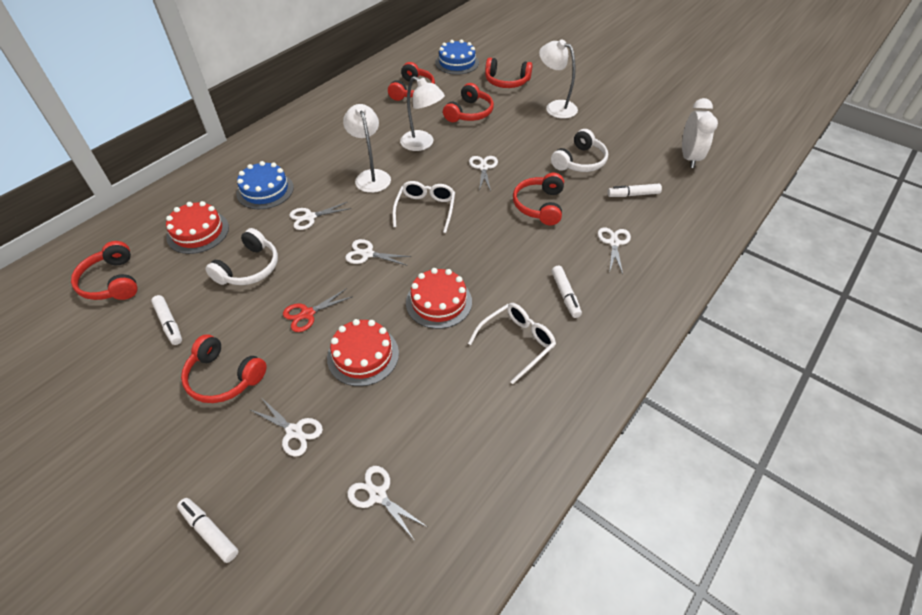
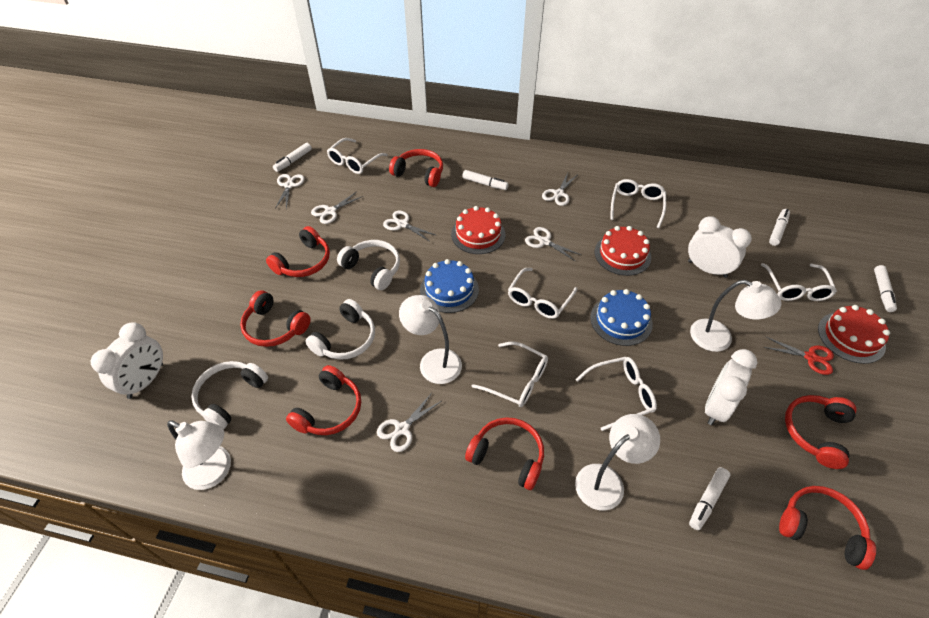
red headphones: 6 -> 7
white clock: 1 -> 3
white glasses: 2 -> 6
white headphones: 2 -> 3
white lamp: 3 -> 4
white marker: 4 -> 5

